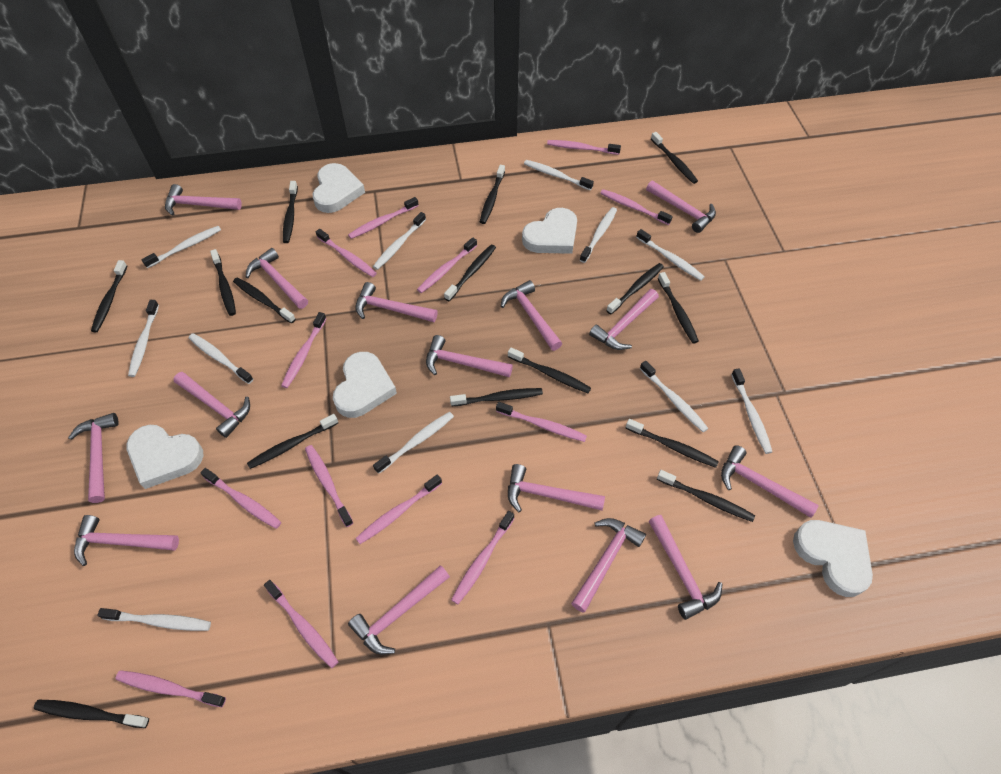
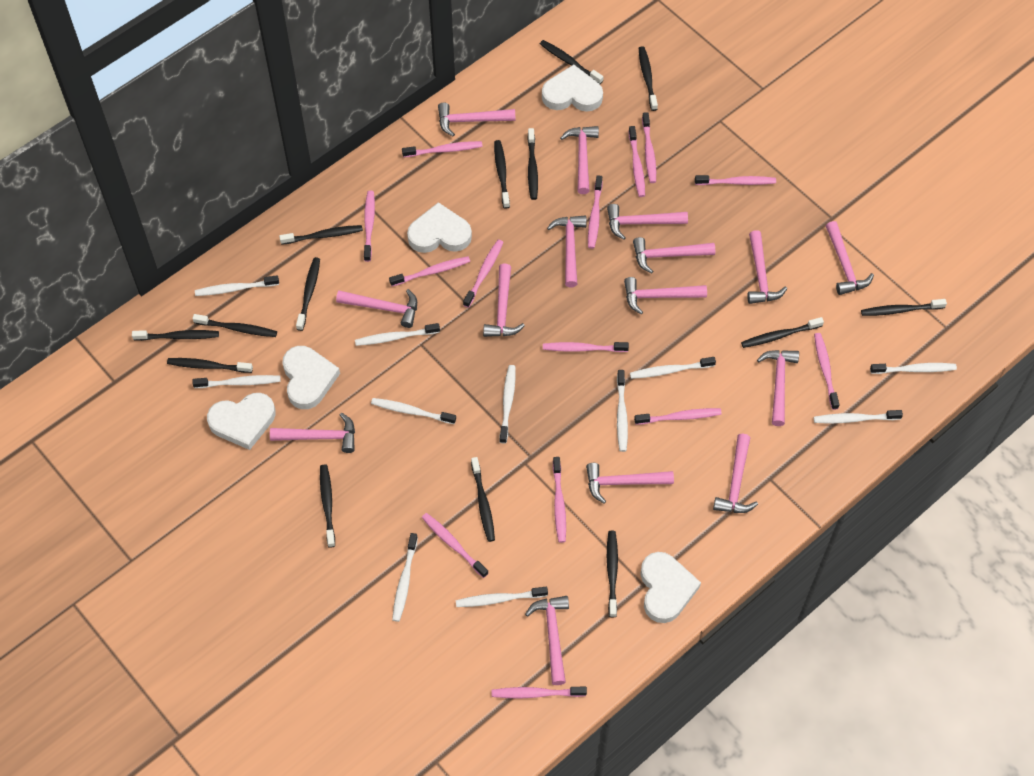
black toothbrush: 15 -> 14
pink toothbrush: 13 -> 14

